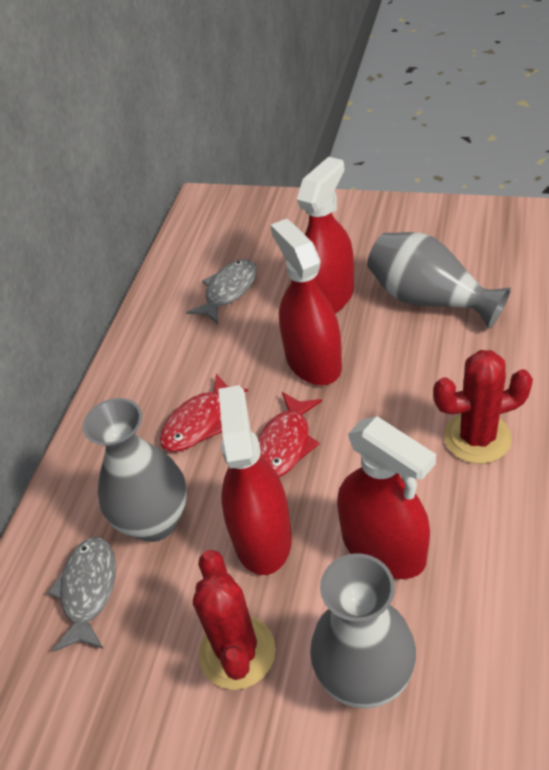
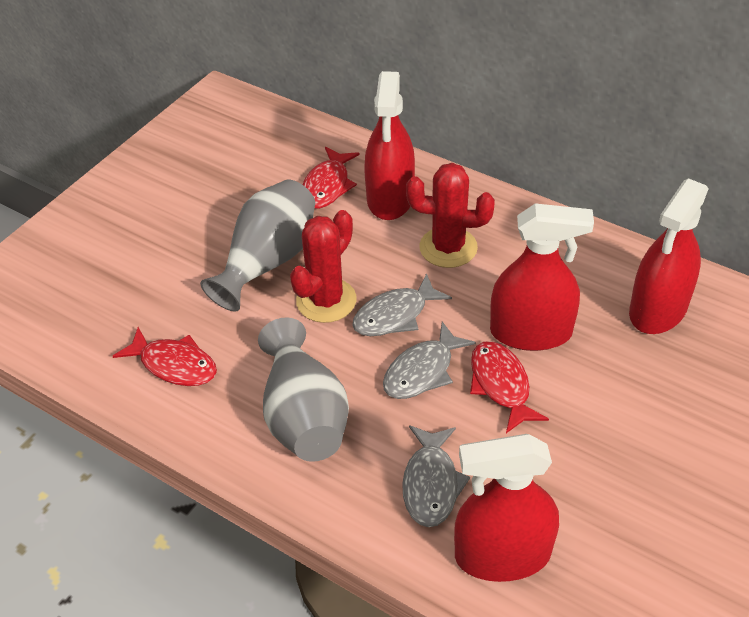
grey fish: 2 -> 3
grey vase: 3 -> 2
red fish: 2 -> 3

